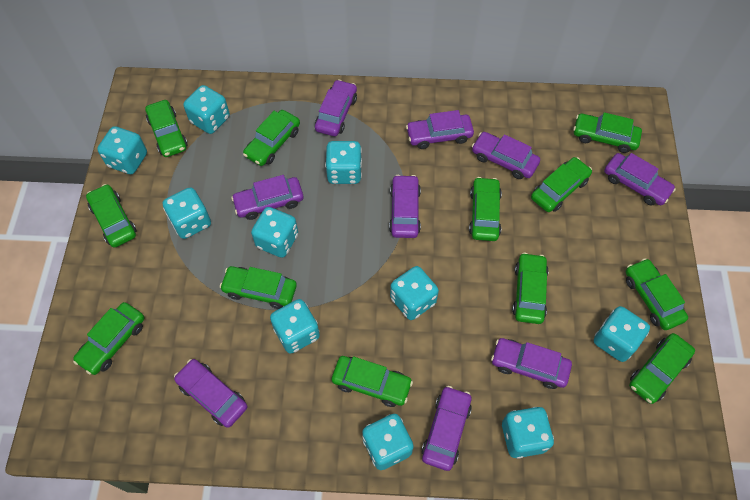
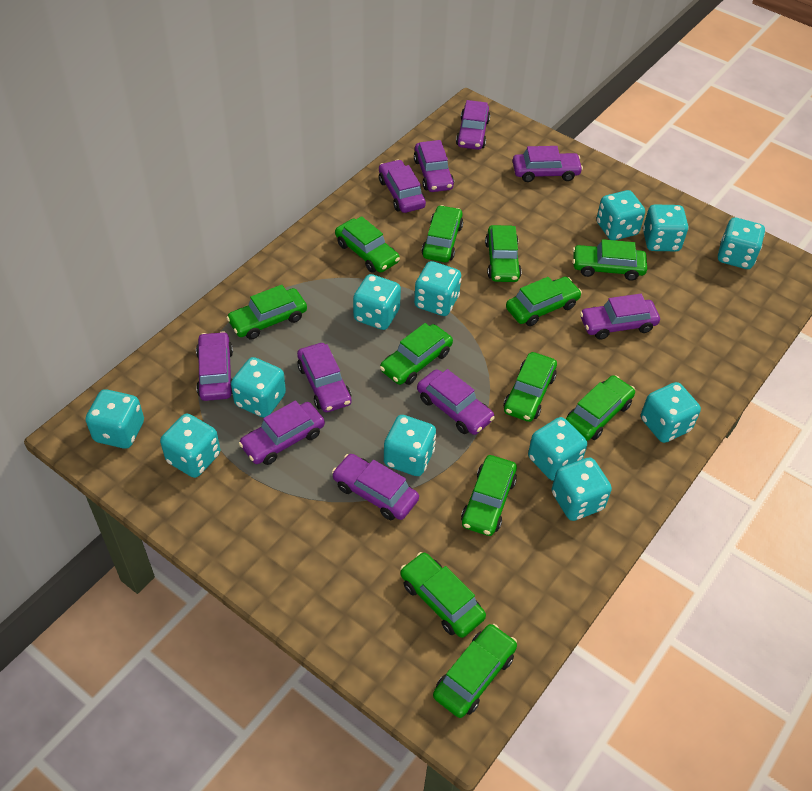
purple car: 9 -> 10
turquoise dice: 10 -> 12

